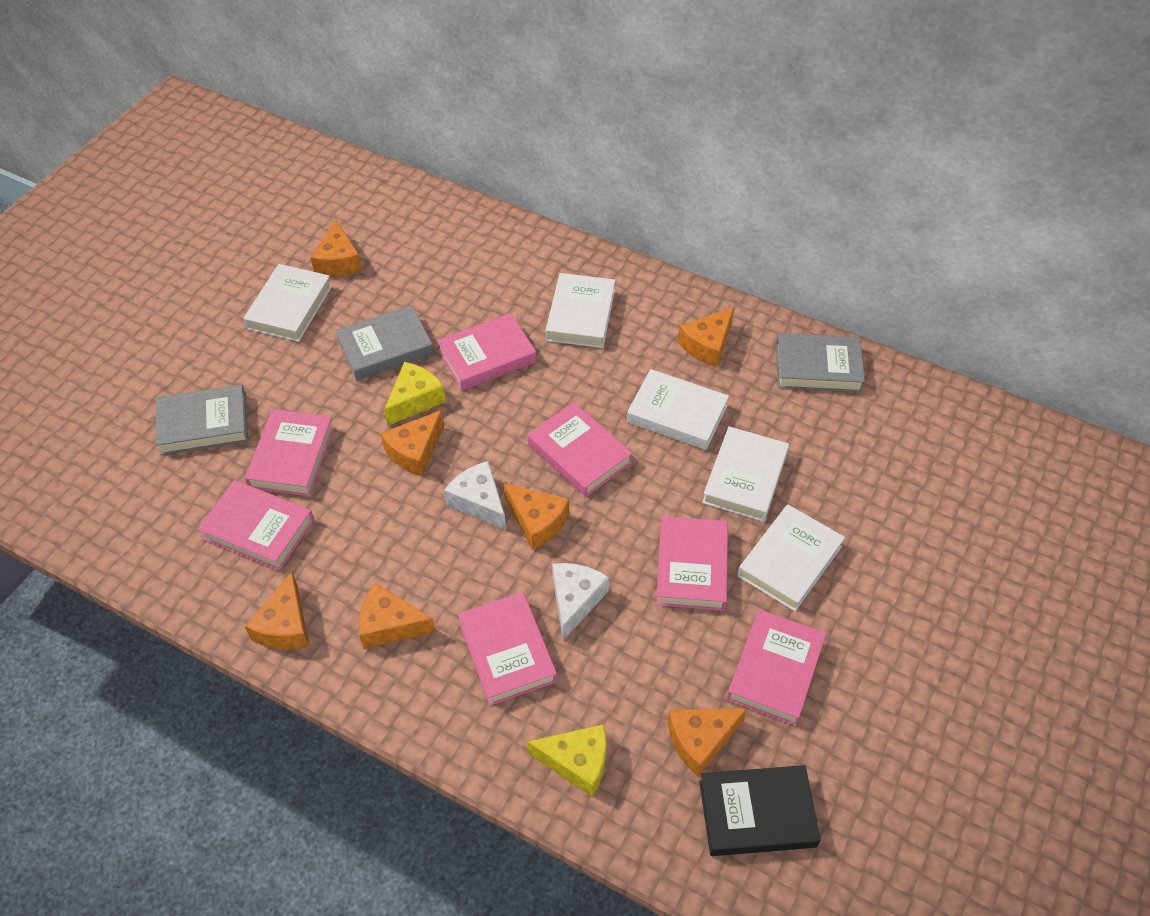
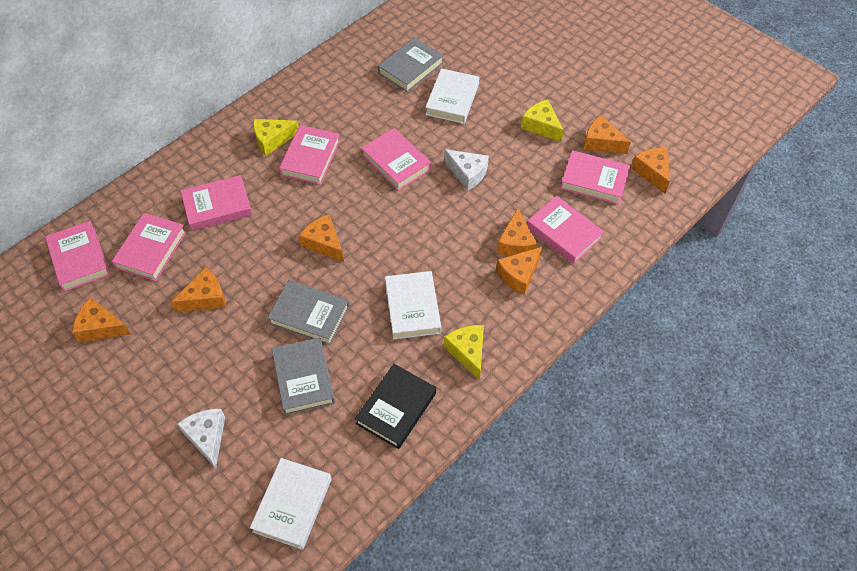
white book: 5 -> 3
yellow cheese: 2 -> 3

